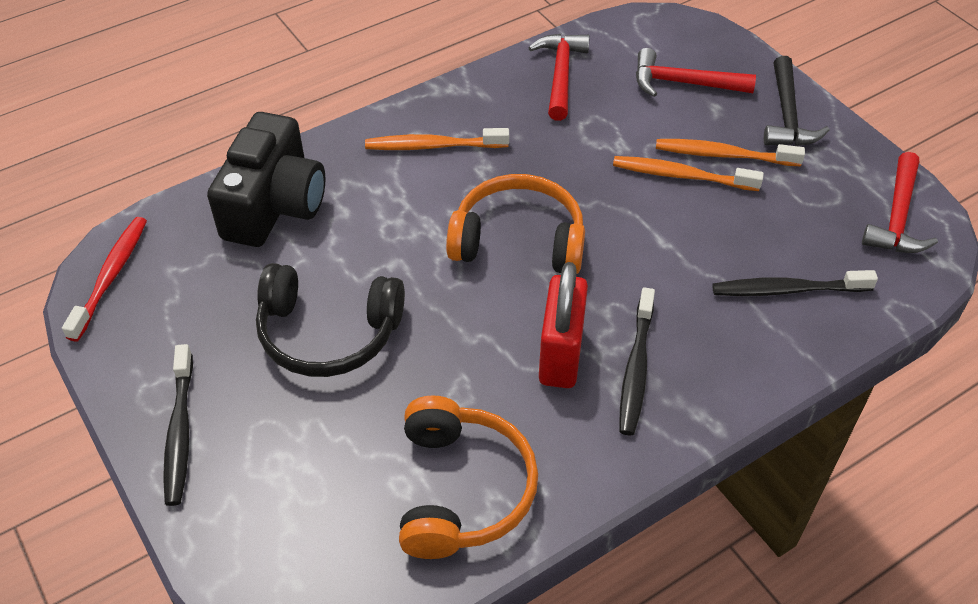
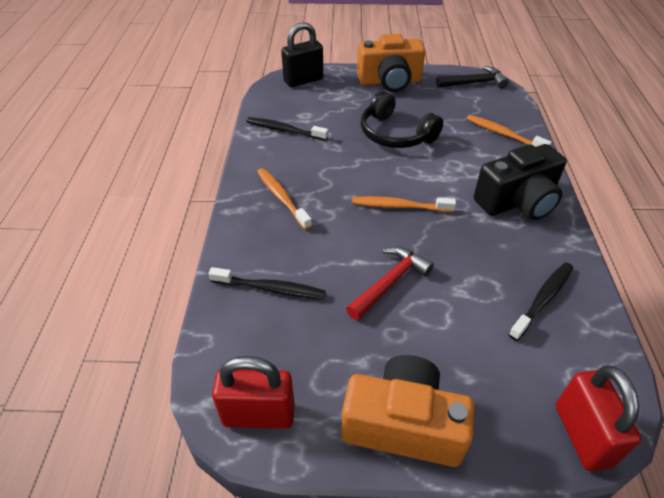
black padlock: 0 -> 1
orange camera: 0 -> 2
orange headphones: 2 -> 0
red hammer: 3 -> 1
red padlock: 1 -> 2
red toothbrush: 1 -> 0

